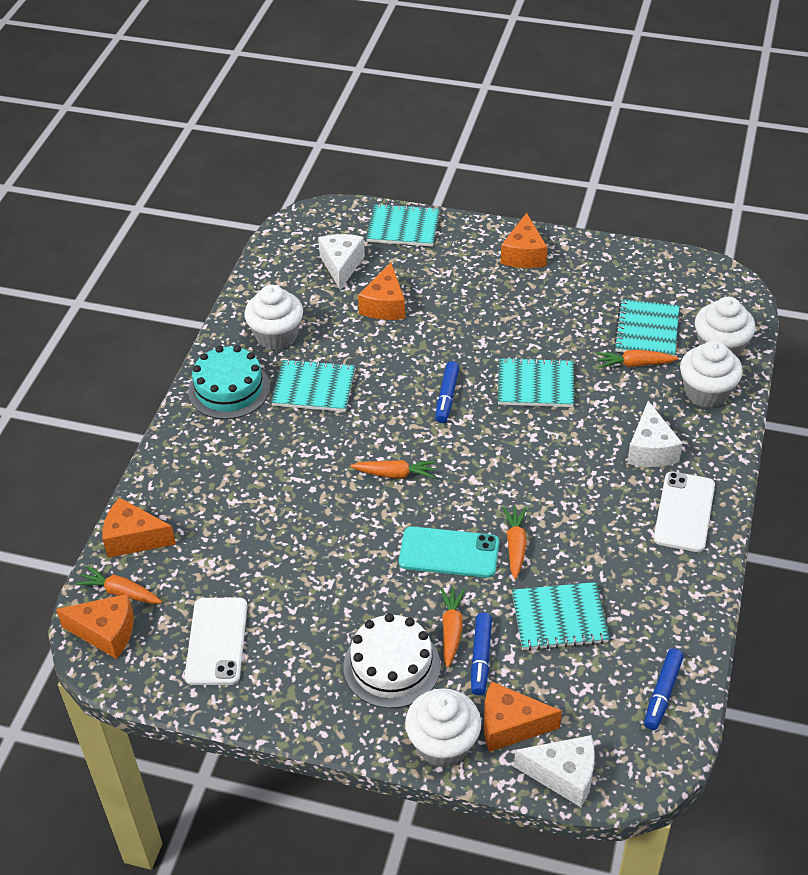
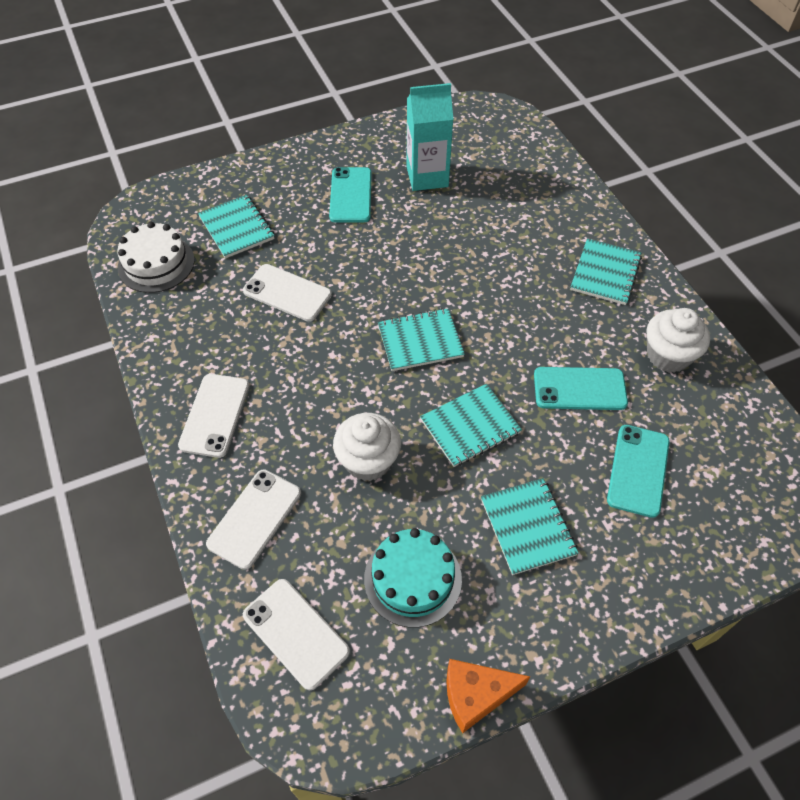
blue marker: 3 -> 0
orange carrot: 5 -> 0
orange cheese: 5 -> 1
turquoise carton: 0 -> 1
turquoise phone: 1 -> 3
white cheese: 3 -> 0
white cupcake: 4 -> 2
white phone: 2 -> 4

